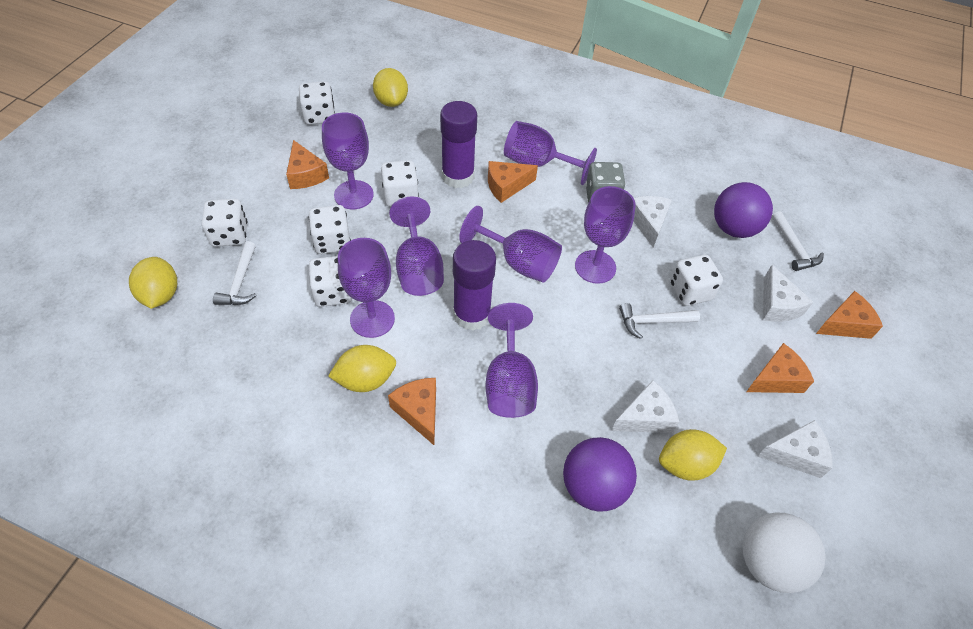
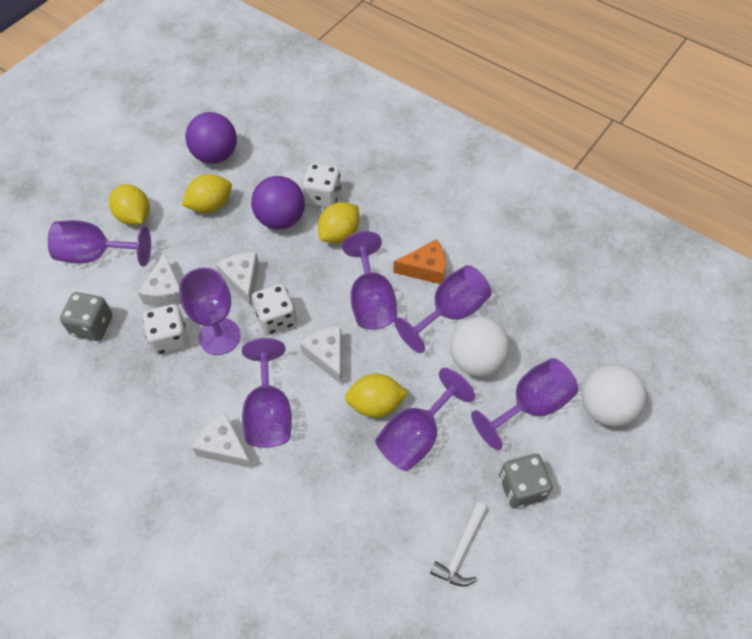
grey dice: 1 -> 2
orange cheese: 5 -> 1
purple glue stick: 2 -> 0
white ball: 1 -> 2
white dice: 6 -> 3
white hammer: 3 -> 1

